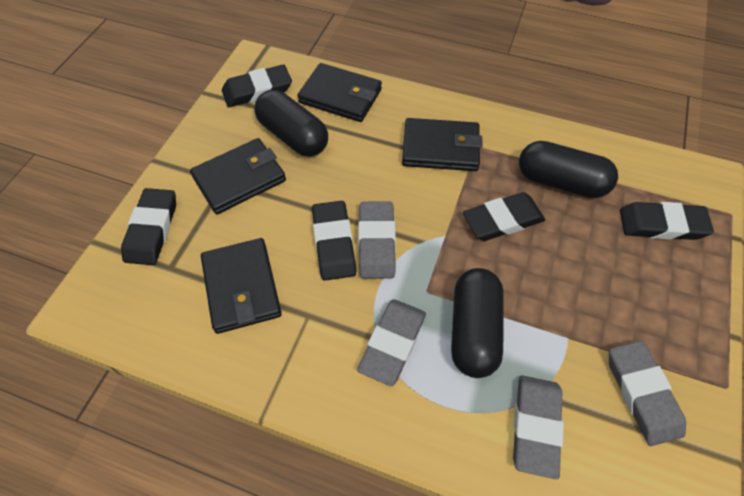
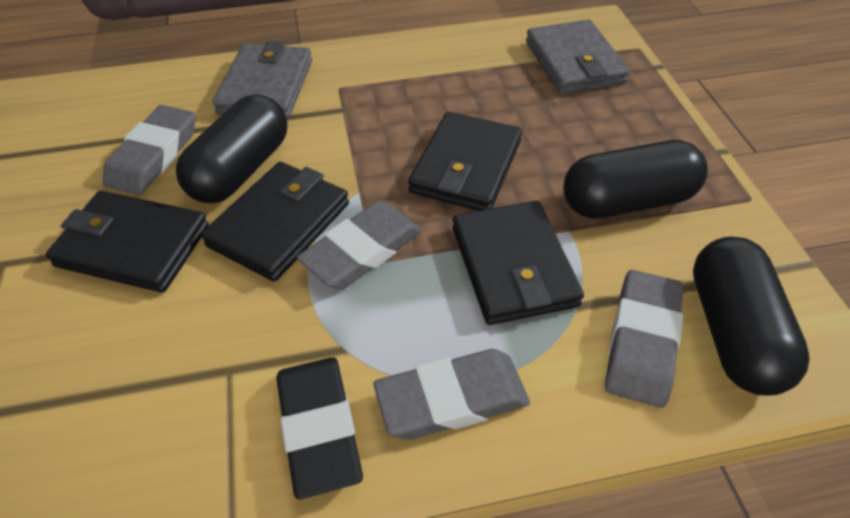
black eraser: 5 -> 1
grey wallet: 0 -> 2

